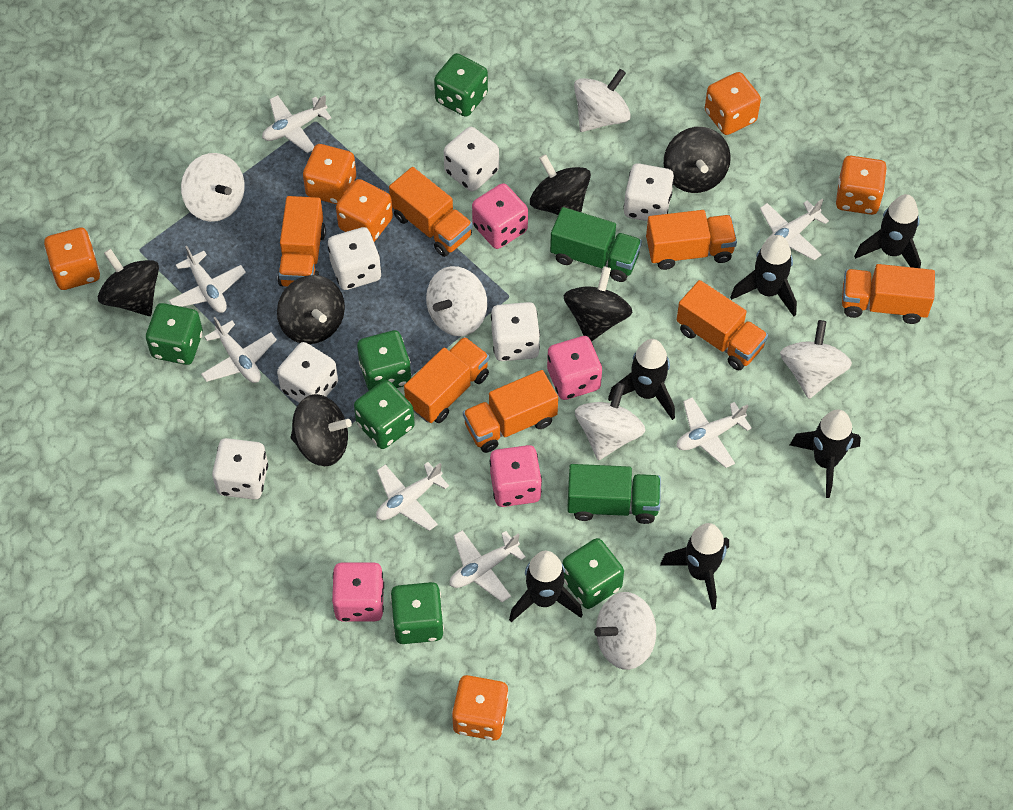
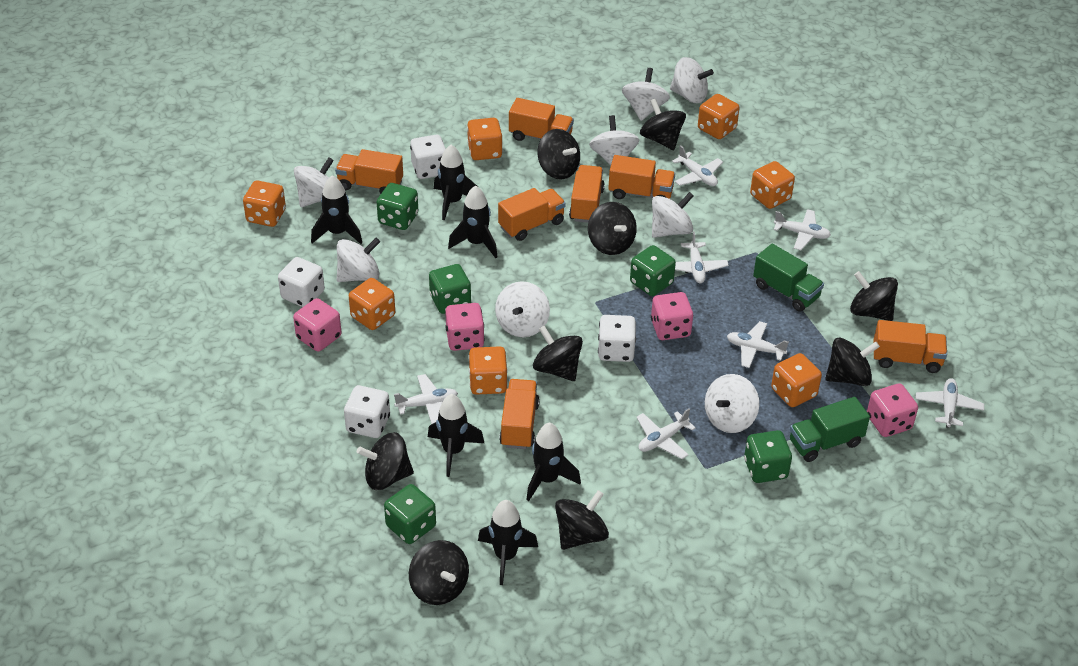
black spinning top: 6 -> 9
green dice: 6 -> 5
orange dice: 6 -> 7
white dice: 6 -> 4
white spinning top: 6 -> 8

